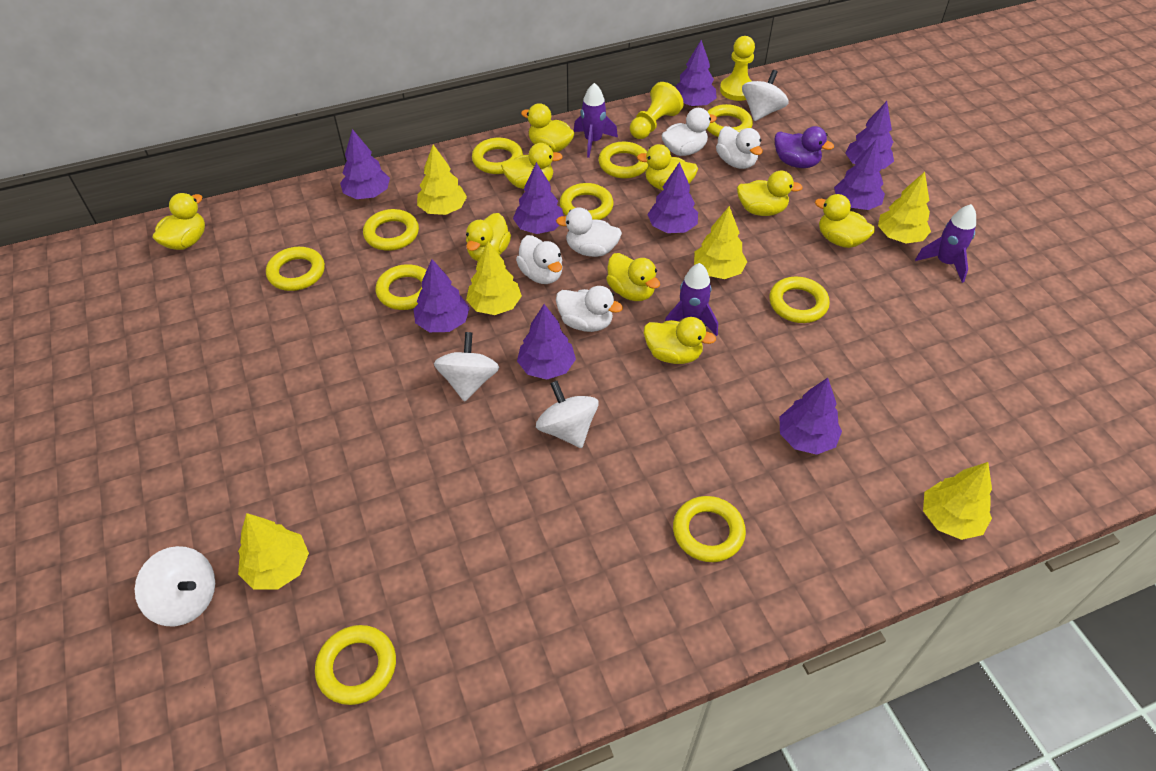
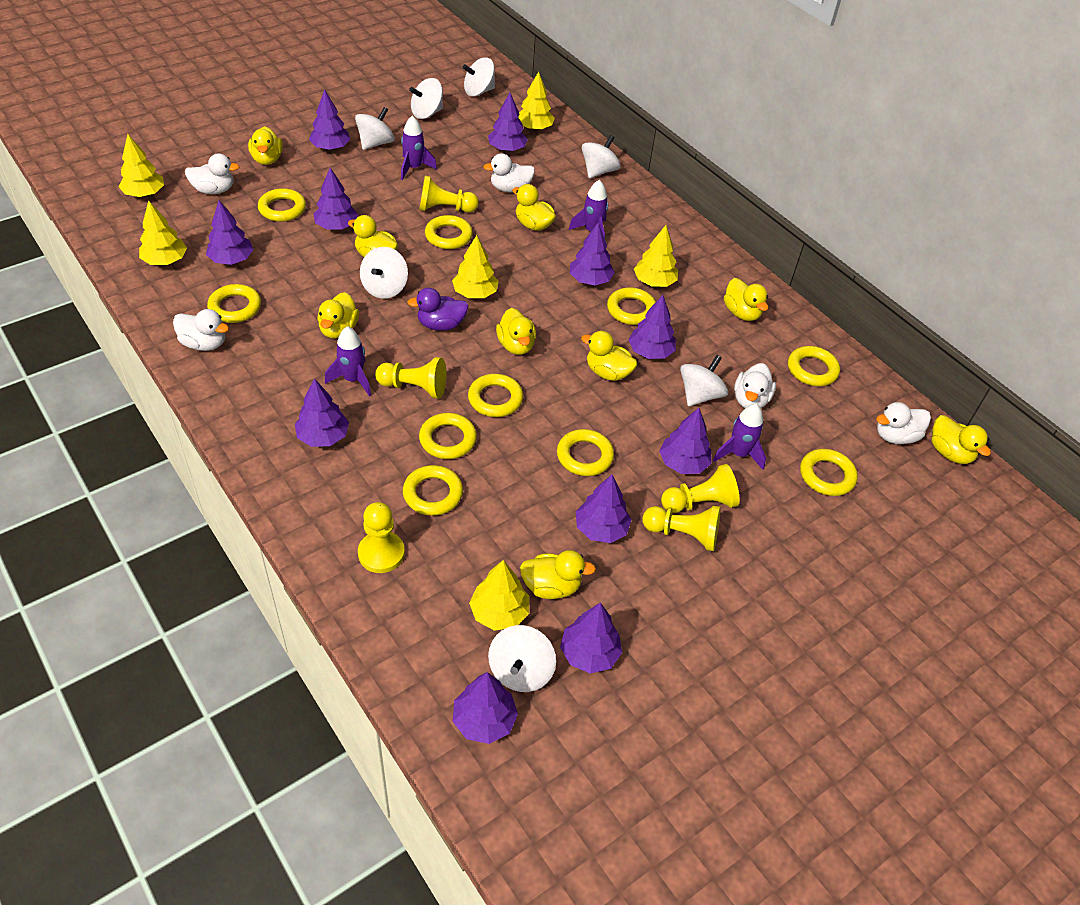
purple rocket: 3 -> 4
purple tree: 9 -> 11
white spinning top: 4 -> 7
yellow pawn: 2 -> 5

